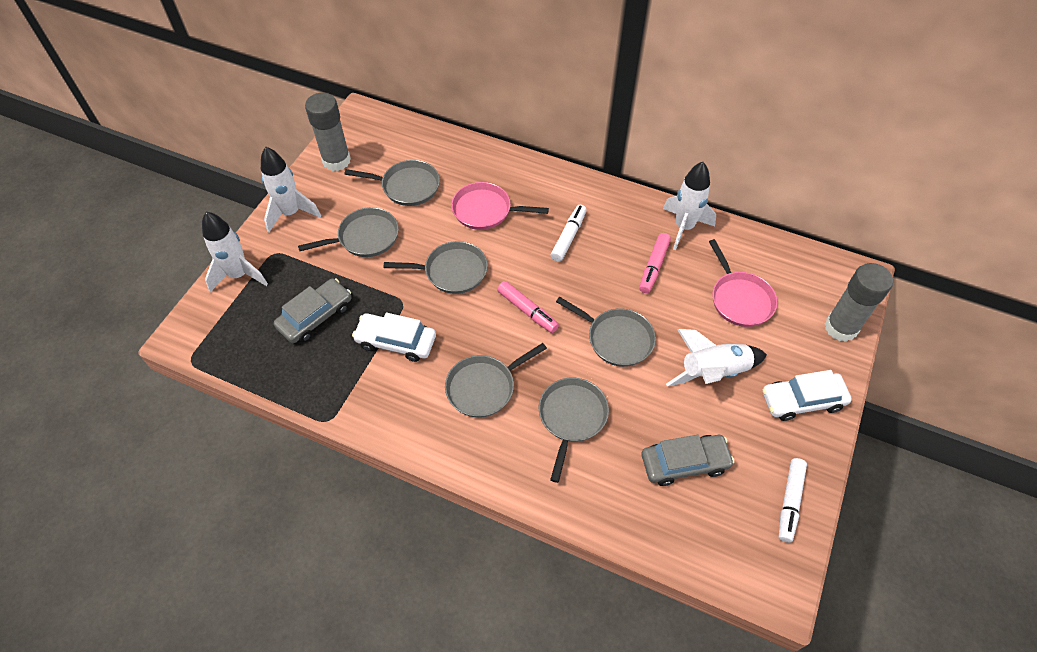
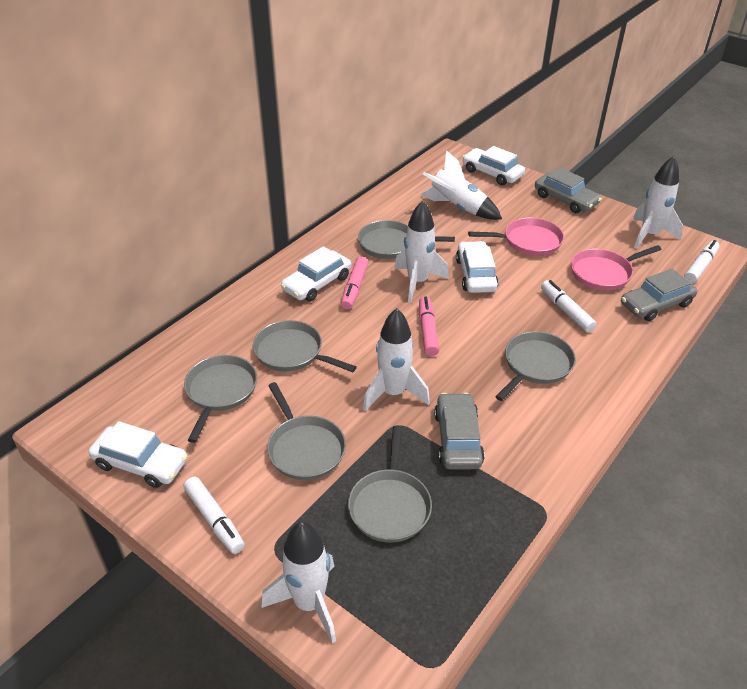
grey car: 2 -> 3
grey glue stick: 2 -> 0
white car: 2 -> 4
white marker: 2 -> 3
white rocket: 4 -> 5

